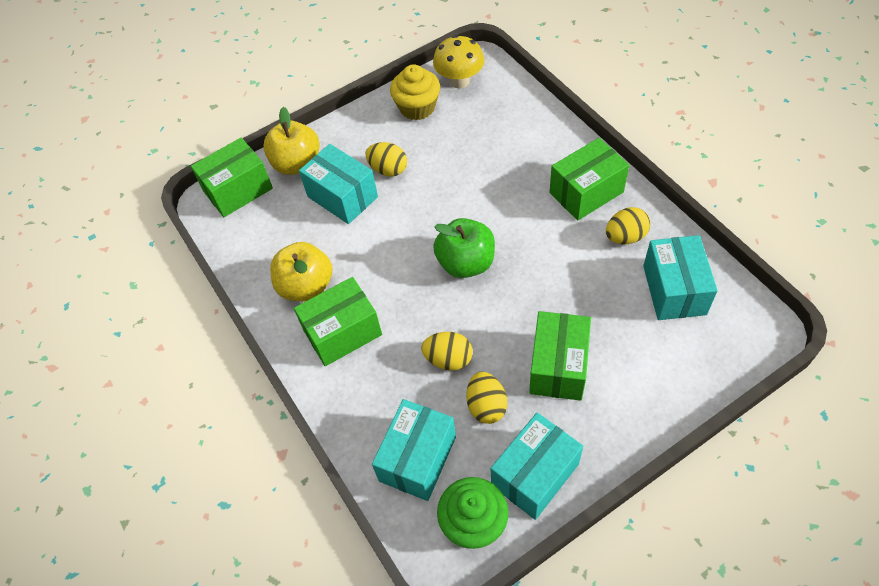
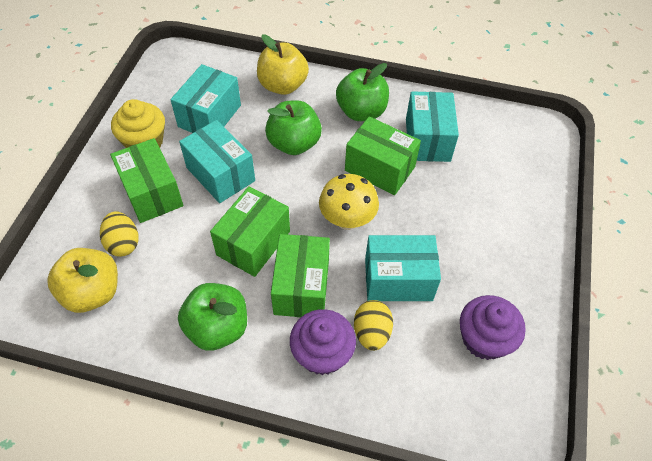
green apple: 1 -> 3
green cupcake: 1 -> 0
purple cupcake: 0 -> 2
yellow egg: 4 -> 2

